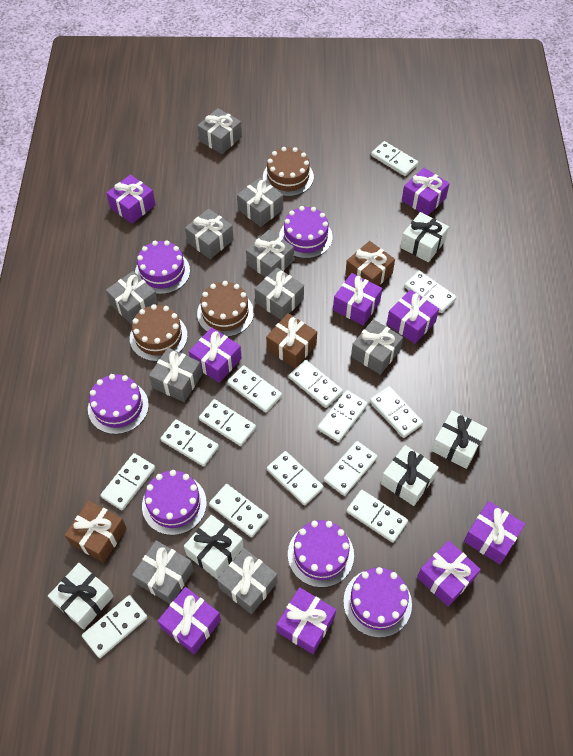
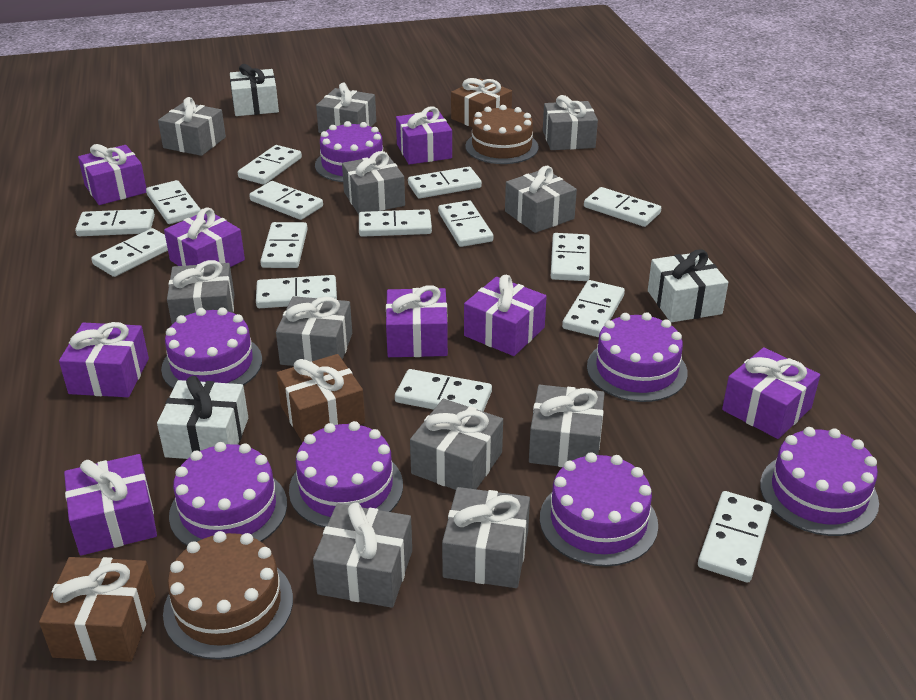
brown cake: 3 -> 2
grey gift: 10 -> 11
purple cake: 6 -> 7
purple gift: 9 -> 8
white domino: 14 -> 15
white gift: 5 -> 3

